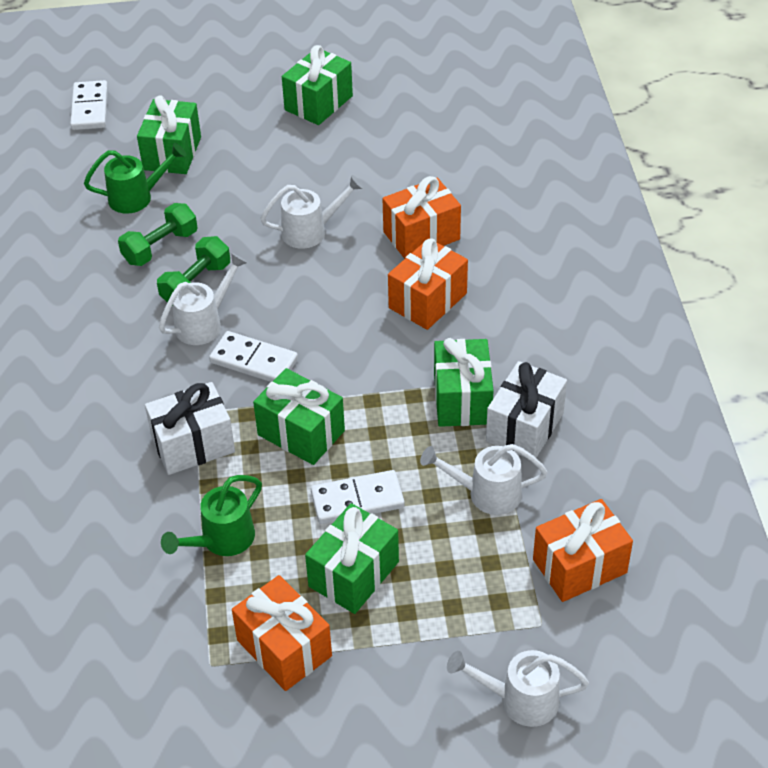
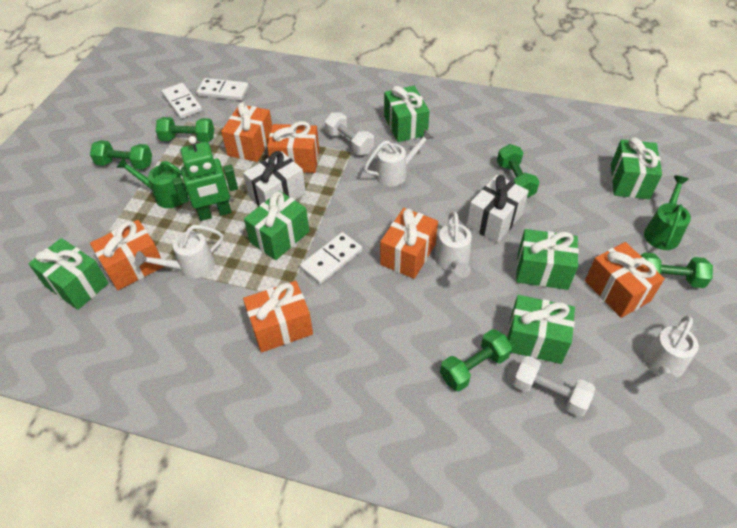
green dumbbell: 2 -> 5
green gift: 5 -> 6
green robot: 0 -> 1
orange gift: 4 -> 6
white dumbbell: 0 -> 2

